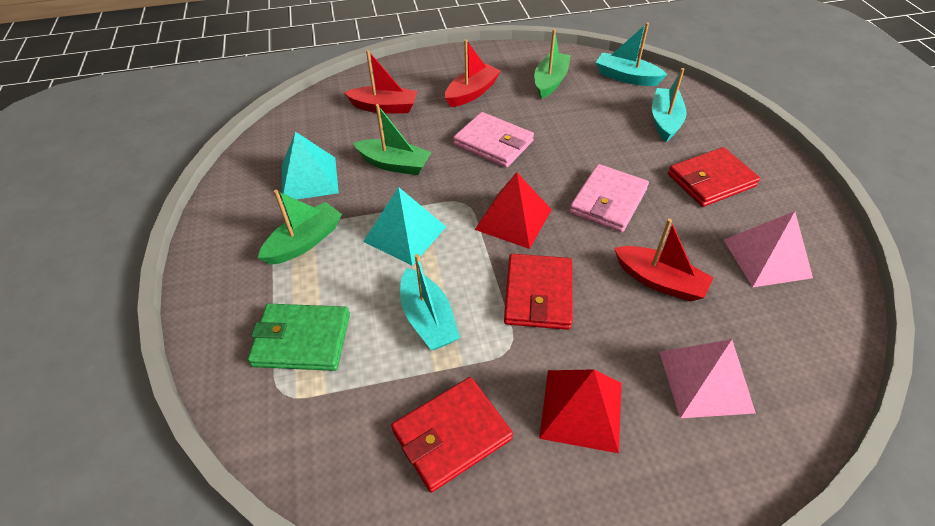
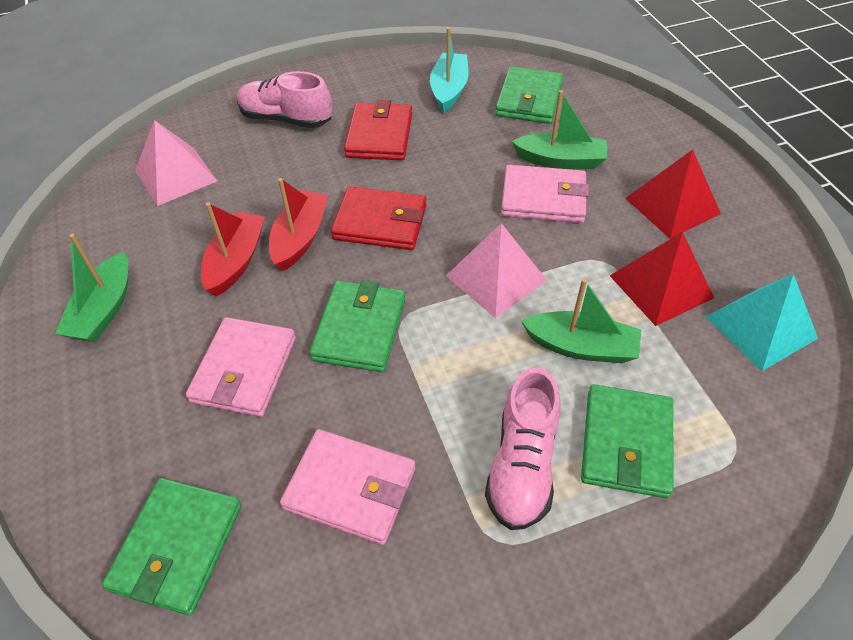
green wallet: 1 -> 4
pink shoe: 0 -> 2
pink wallet: 2 -> 3
red boat: 3 -> 2
red wallet: 3 -> 2
turquoise boat: 3 -> 1
turquoise pyramid: 2 -> 1

